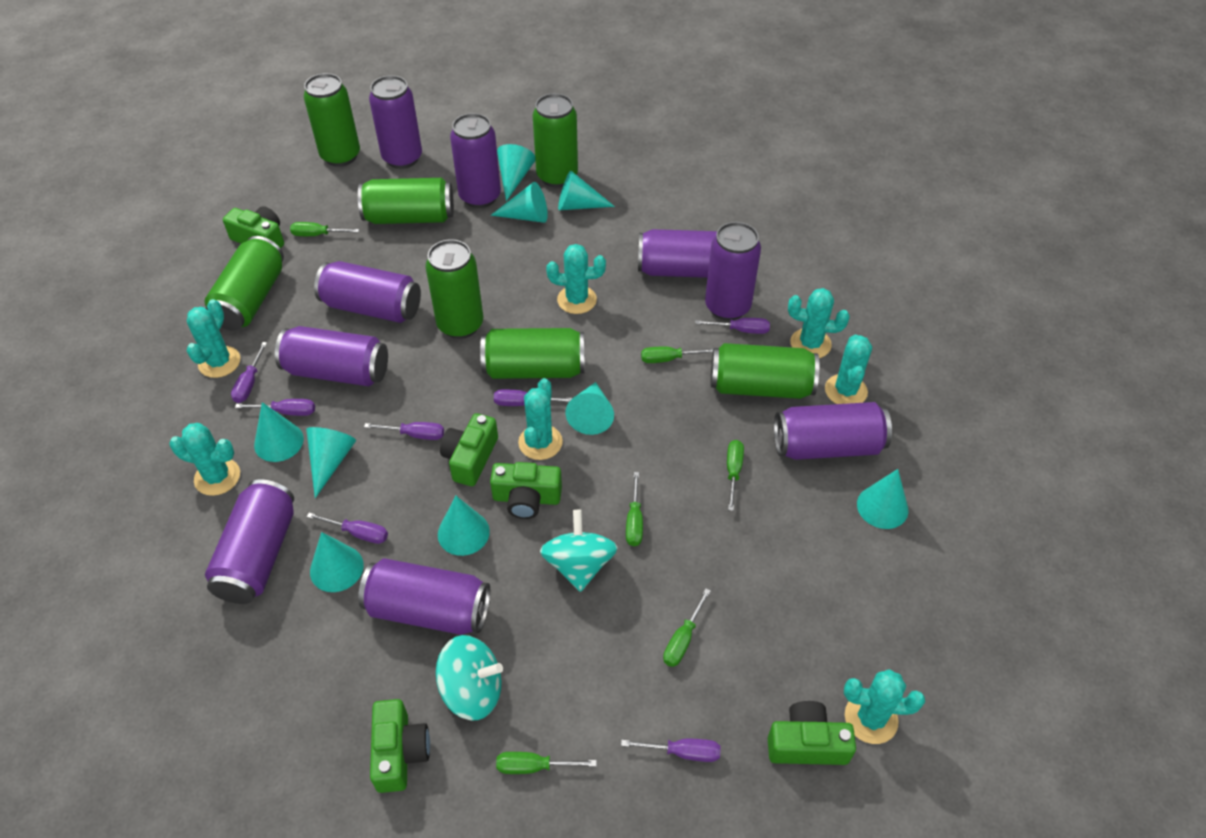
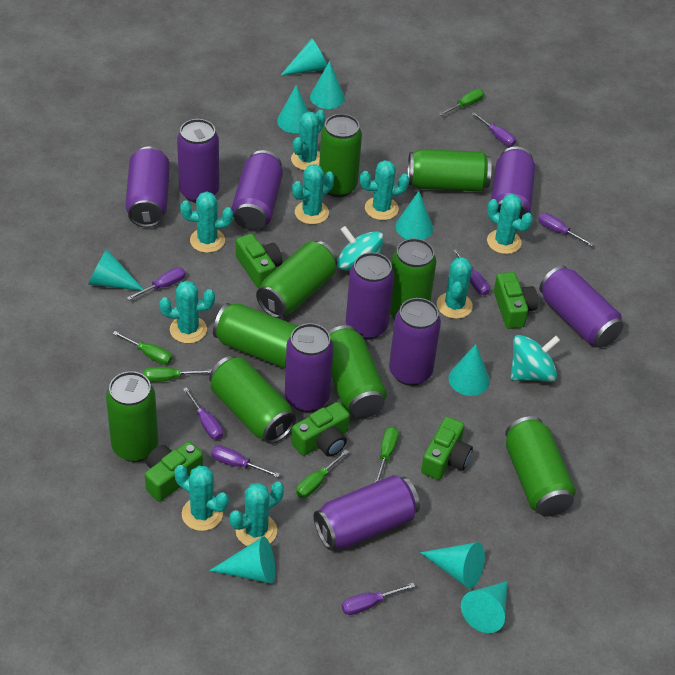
green can: 7 -> 9
green screwdriver: 6 -> 5
turquoise cactus: 7 -> 9

